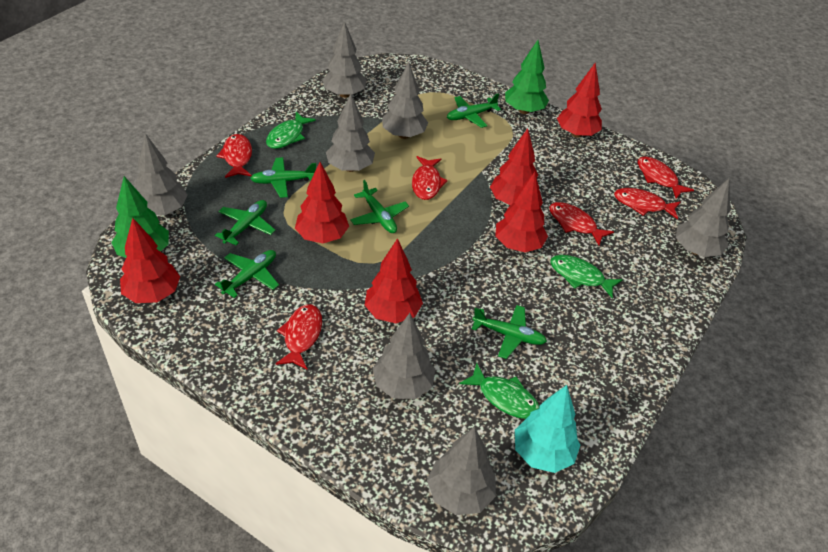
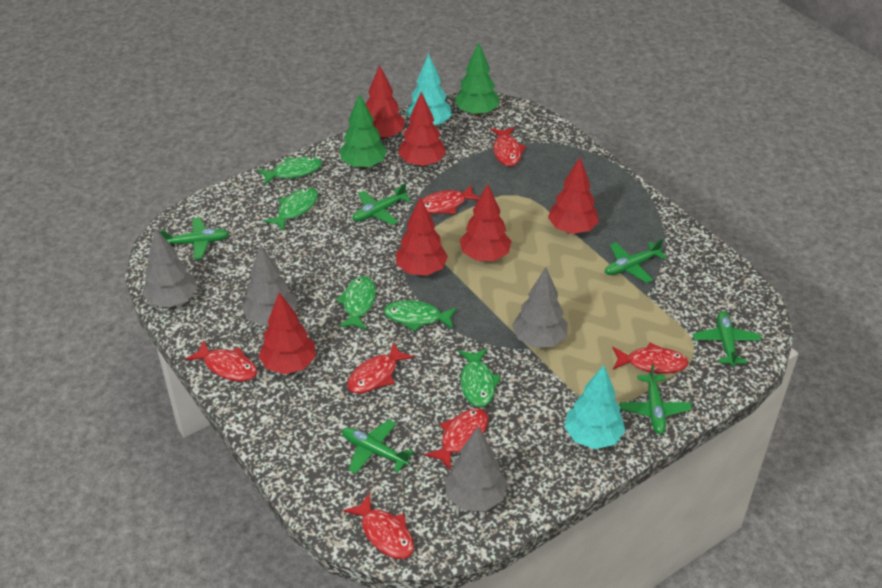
green fish: 3 -> 5
grey tree: 7 -> 4
red fish: 6 -> 7
turquoise tree: 1 -> 2

